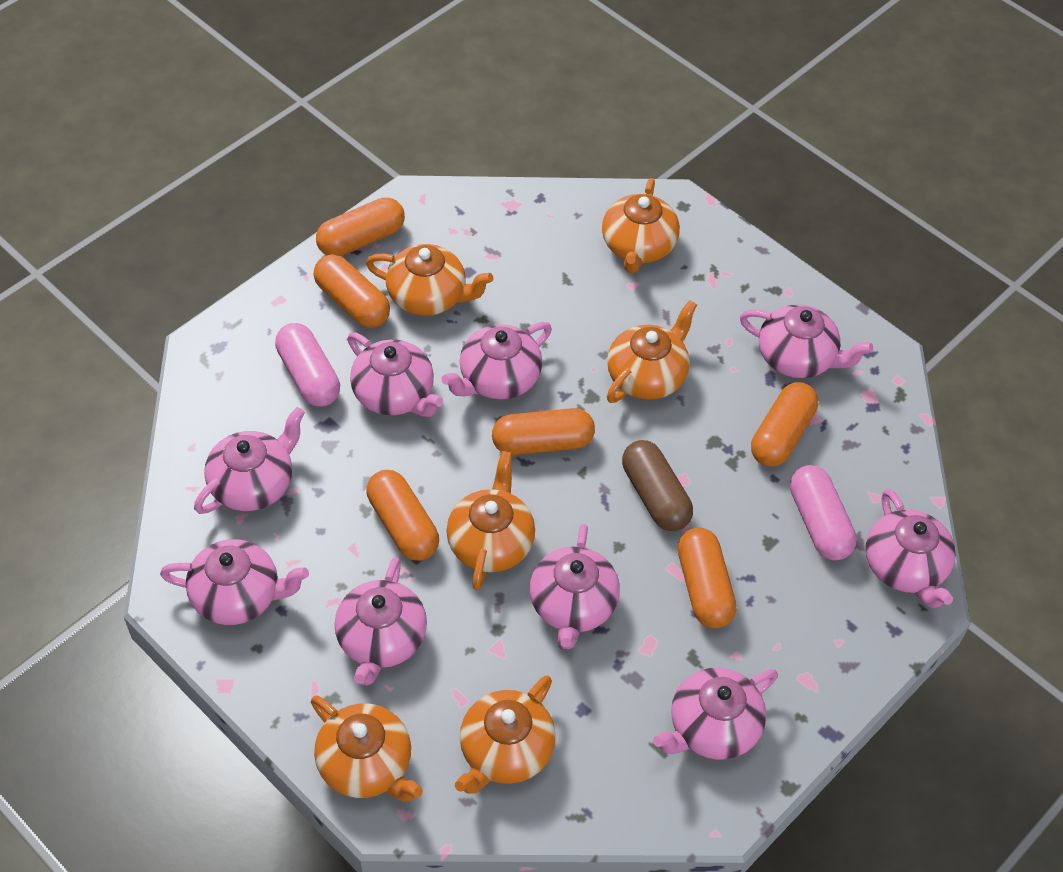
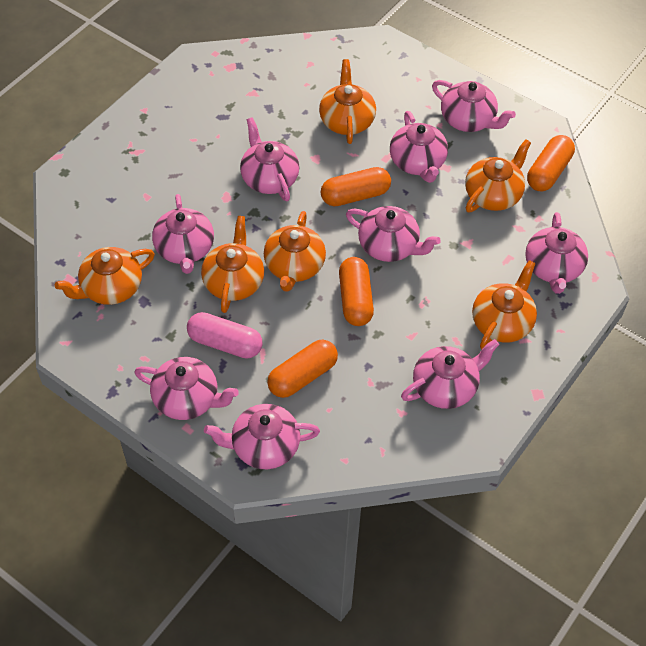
brown capsule: 1 -> 0
orange capsule: 6 -> 4
pink capsule: 2 -> 1

